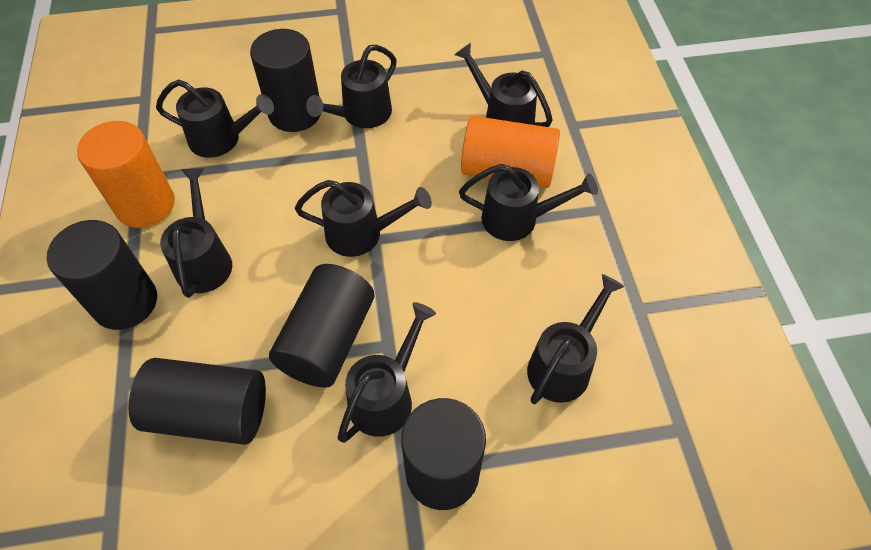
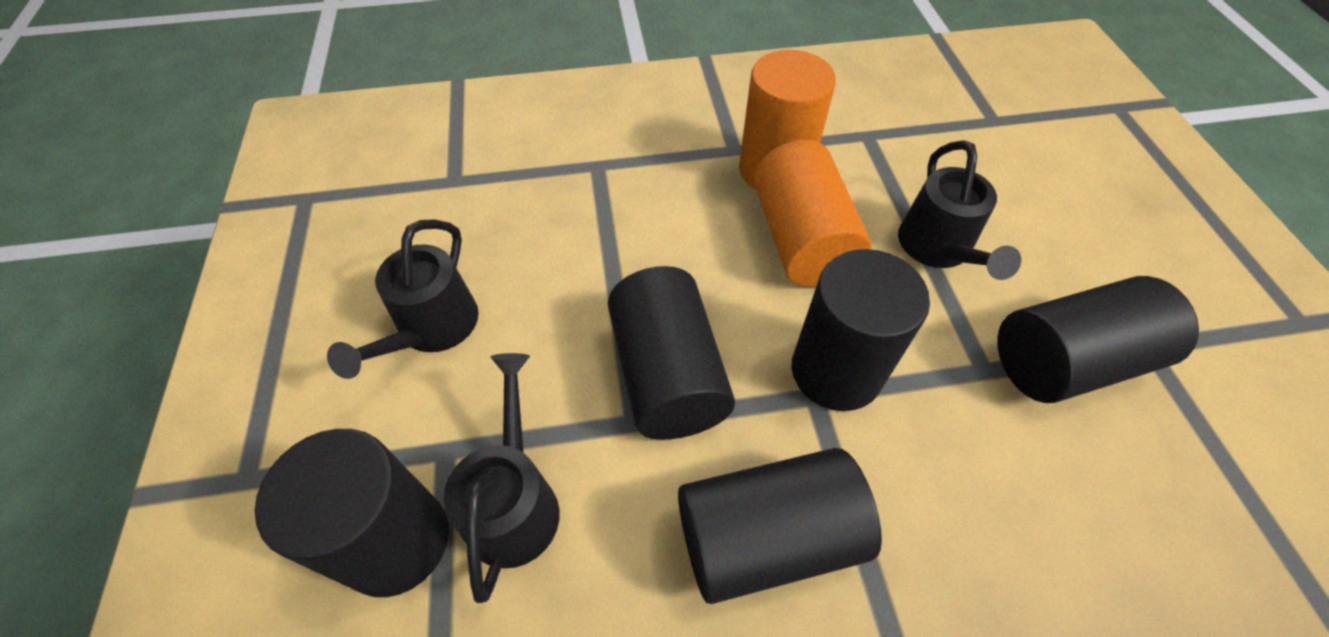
black watering can: 8 -> 3

